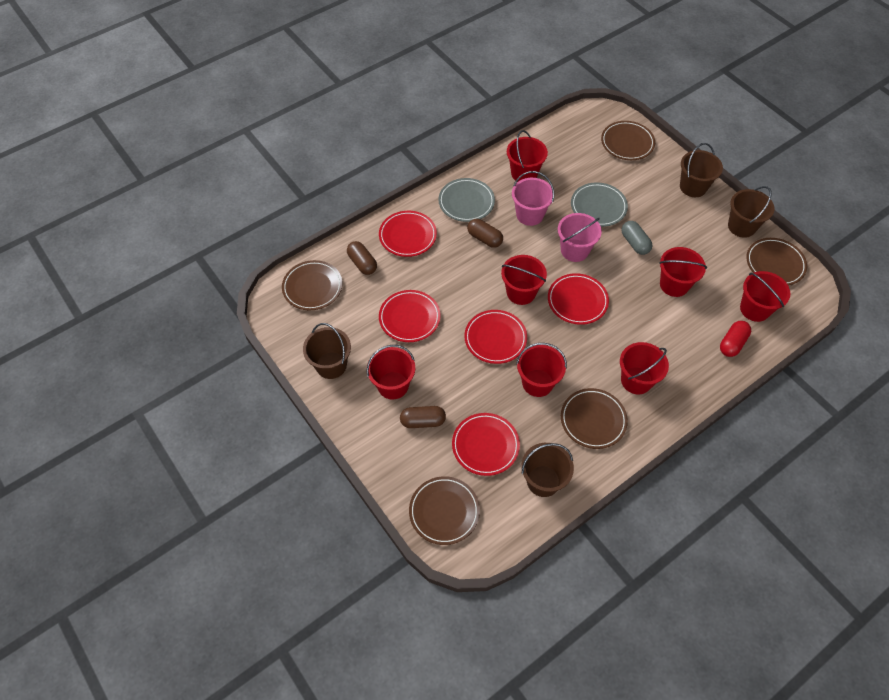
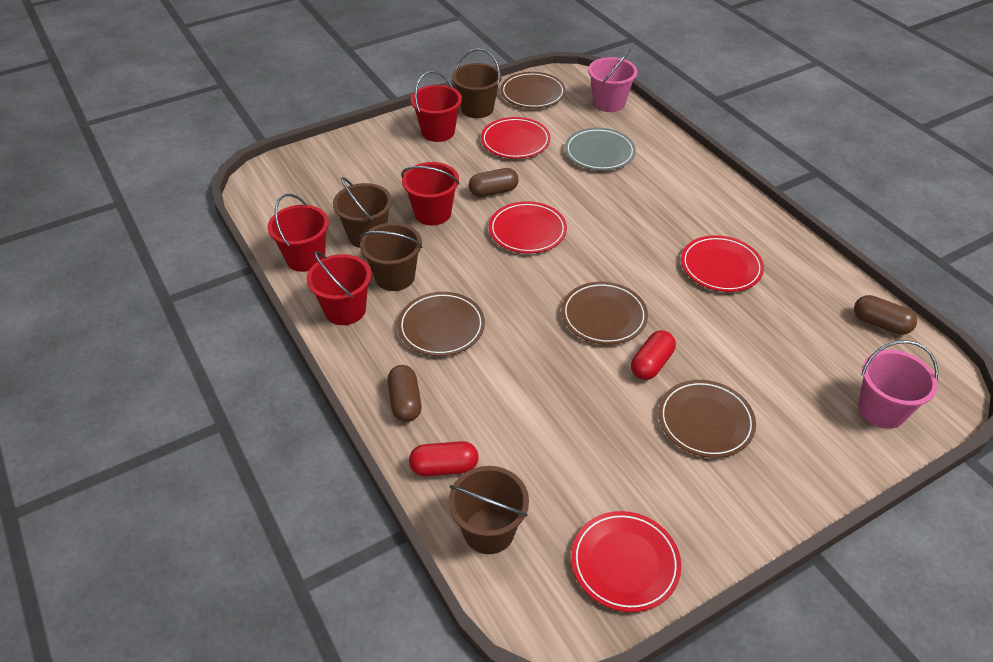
brown plate: 5 -> 4
grey capsule: 1 -> 0
grey plate: 2 -> 1
red bucket: 7 -> 4
red capsule: 1 -> 2
red plate: 5 -> 4

